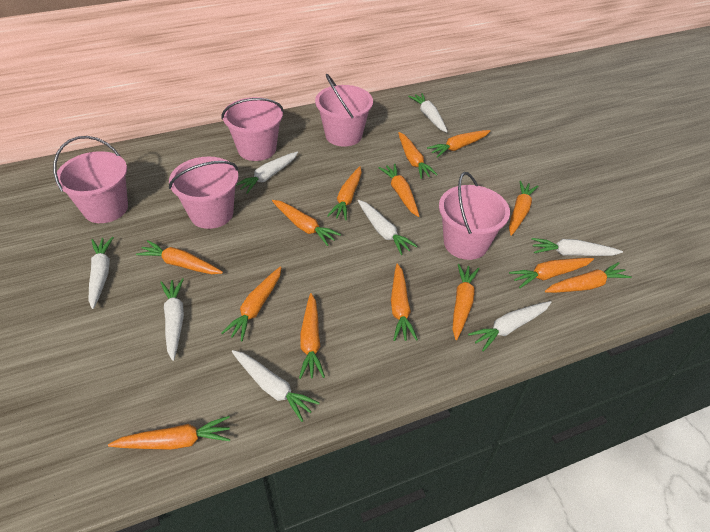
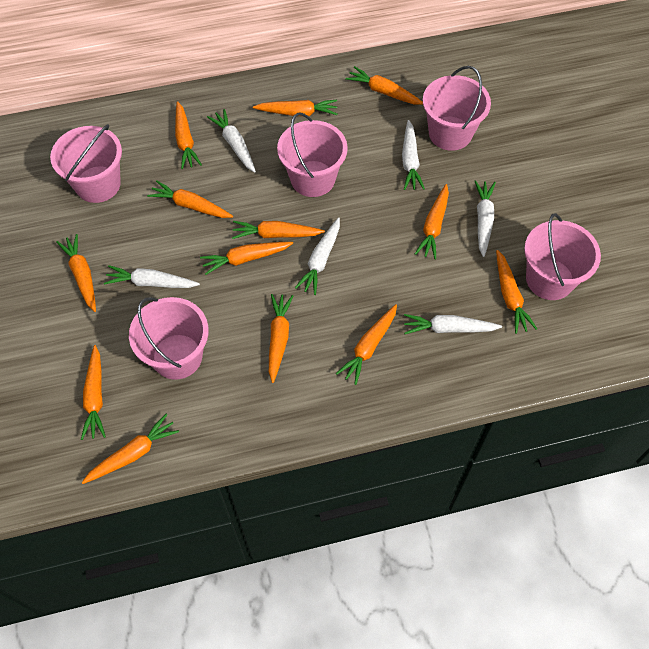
orange carrot: 14 -> 13
white carrot: 8 -> 6

